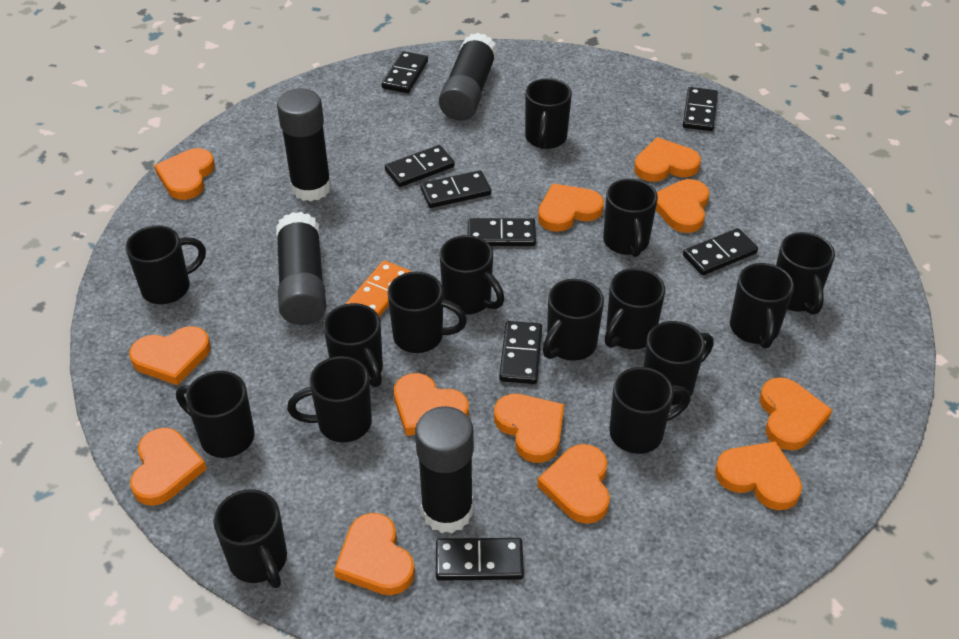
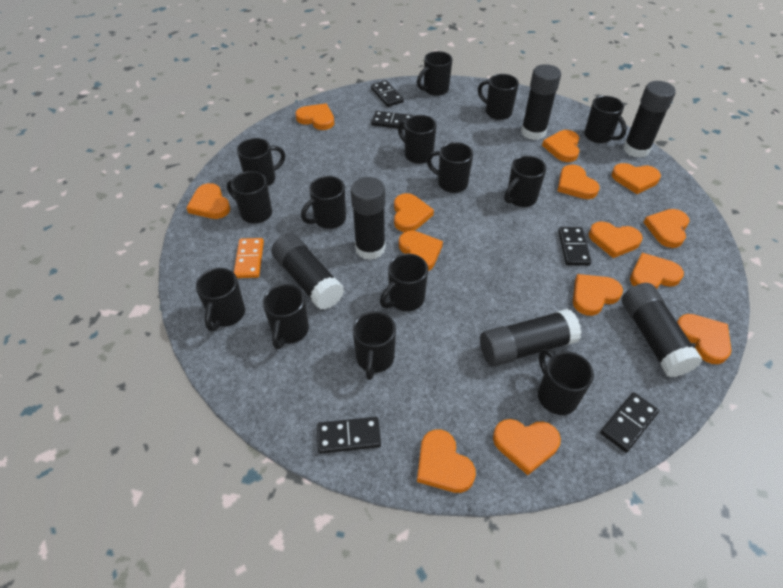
black domino: 8 -> 5
black glue stick: 4 -> 6
black mug: 15 -> 14
orange heart: 12 -> 14

